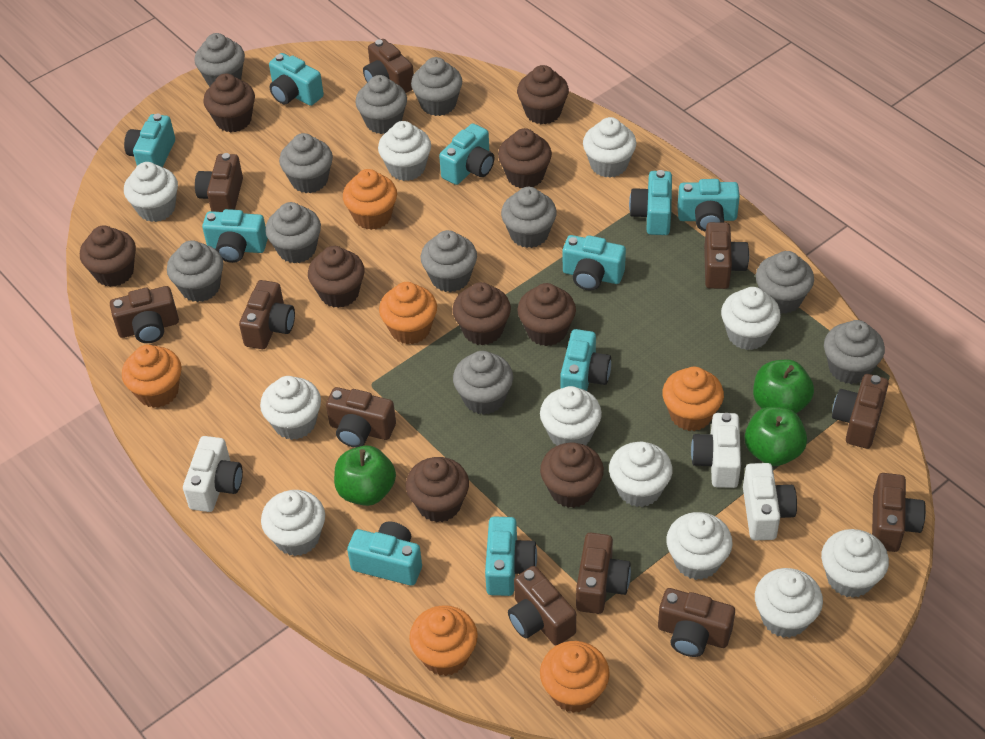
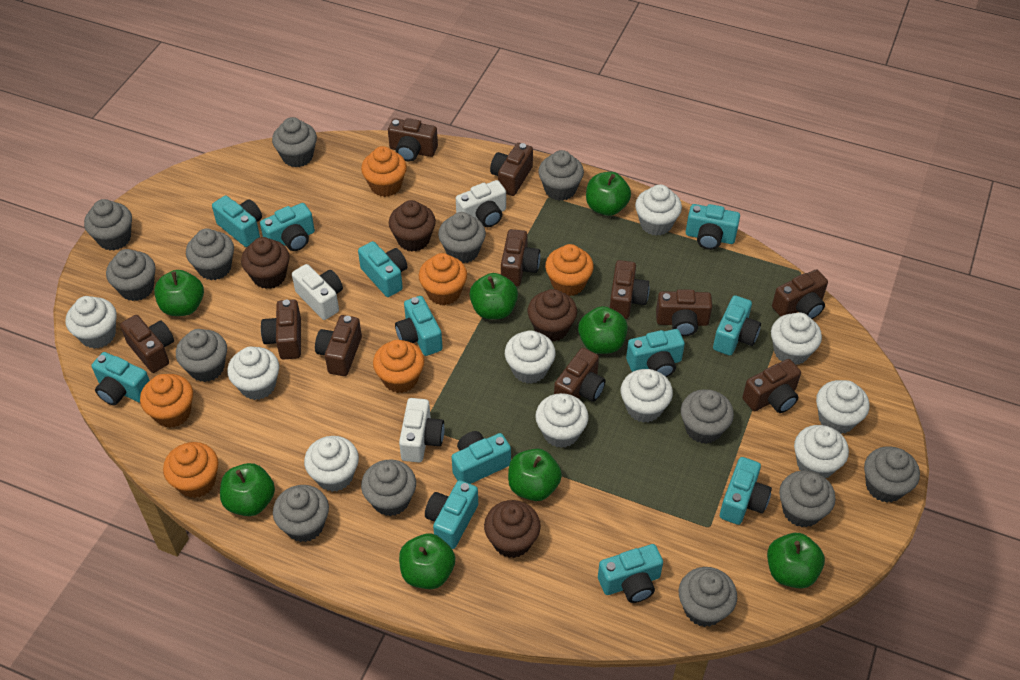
brown cupcake: 9 -> 4
green apple: 3 -> 8
grey cupcake: 11 -> 13
turquoise camera: 10 -> 12
white cupcake: 11 -> 10

